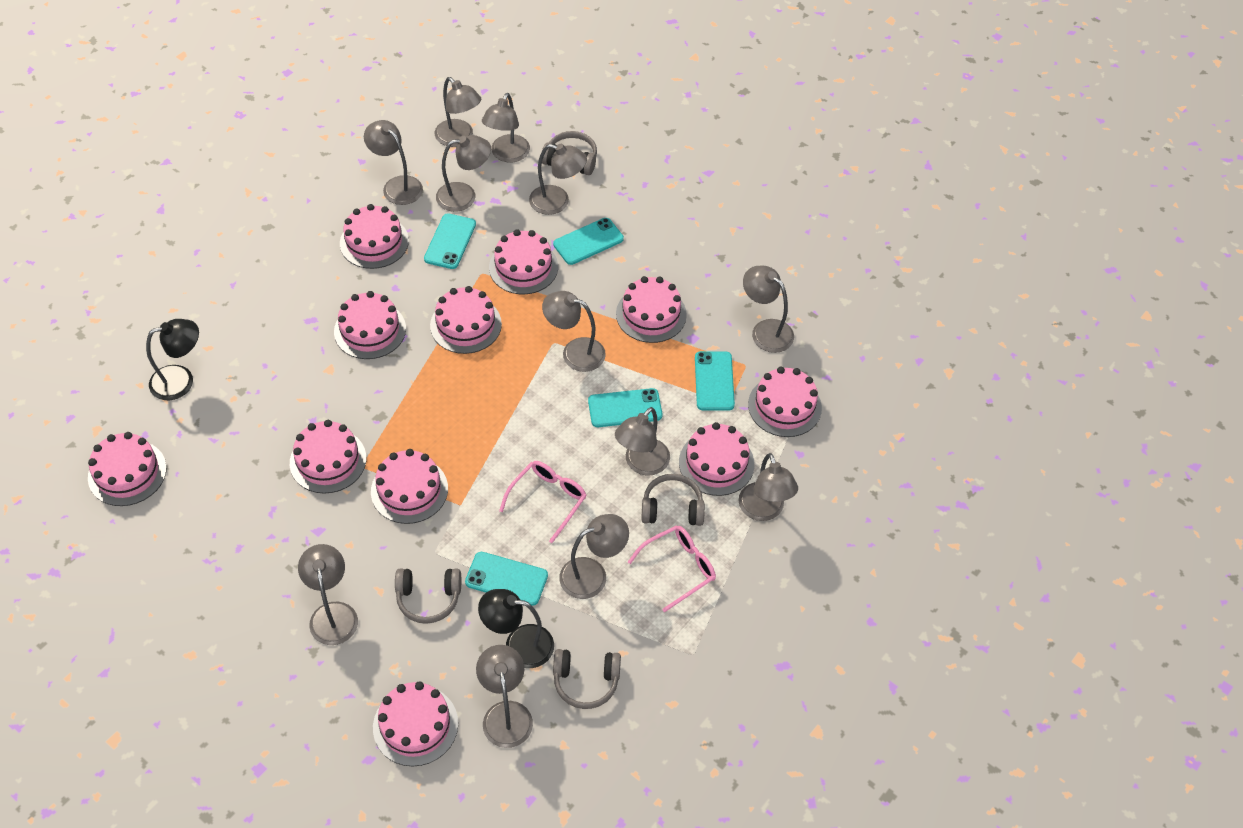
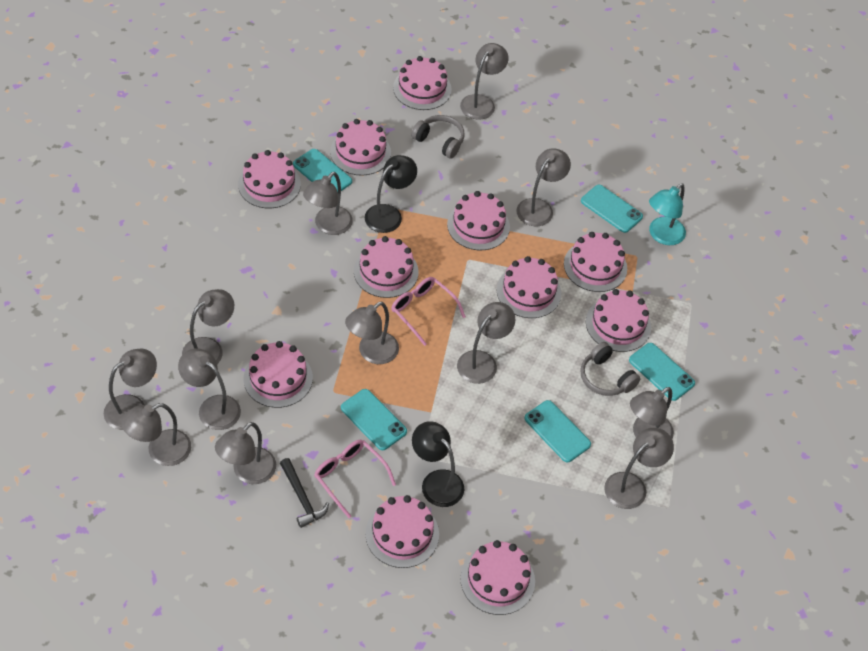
black hammer: 0 -> 1
grey headphones: 4 -> 2
turquoise lamp: 0 -> 1

